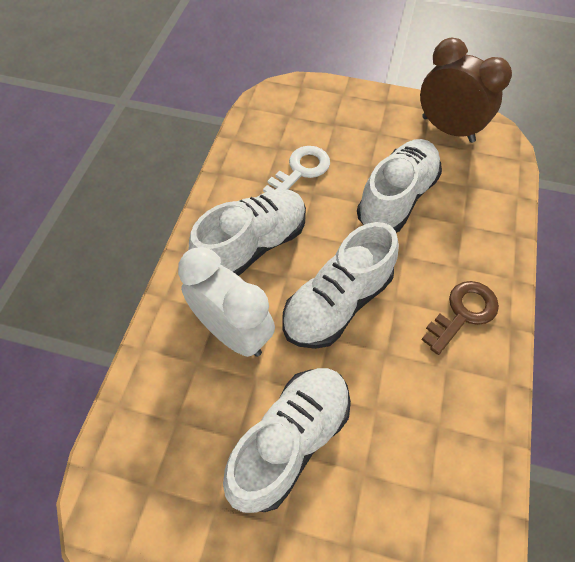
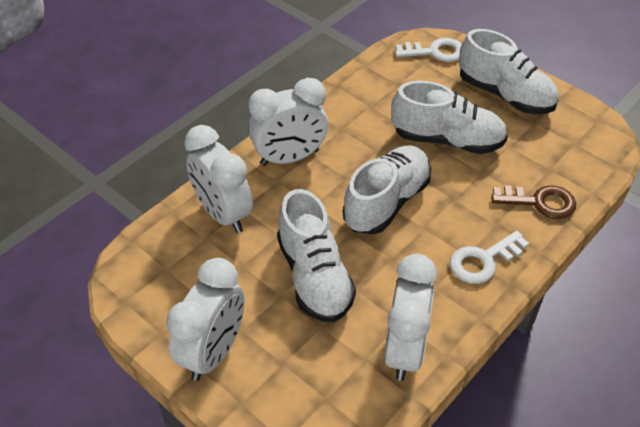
brown clock: 1 -> 0
white clock: 1 -> 4
white key: 1 -> 2

